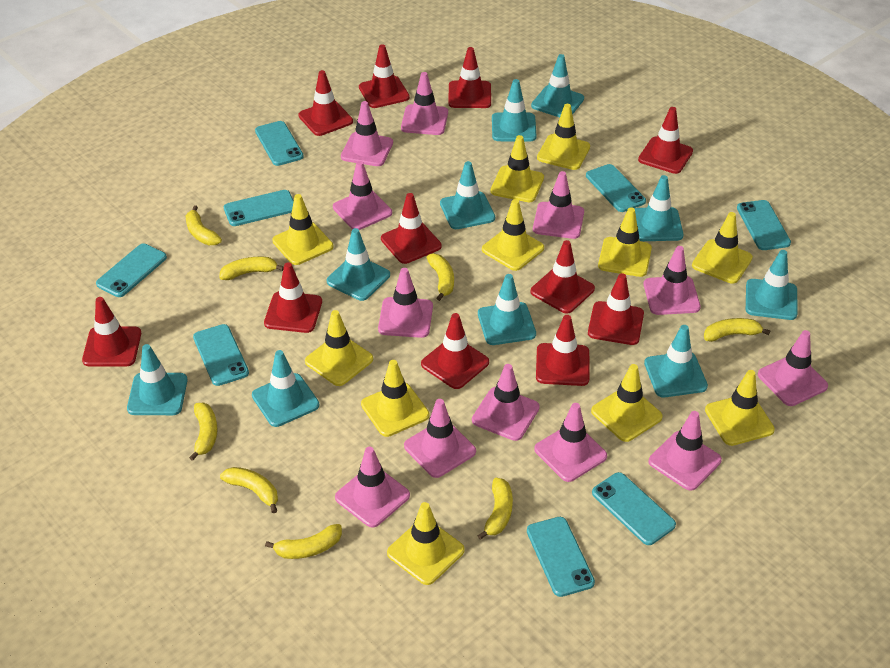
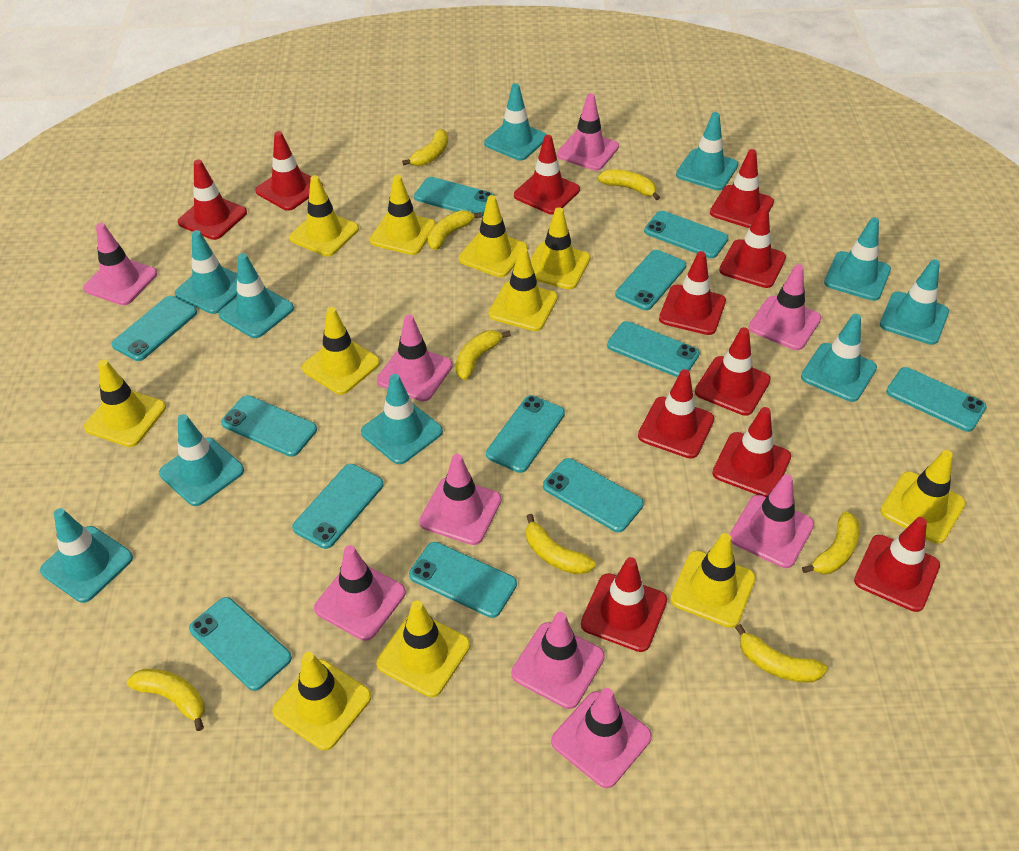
pink traffic cone: 12 -> 9
turquoise phone: 8 -> 12

